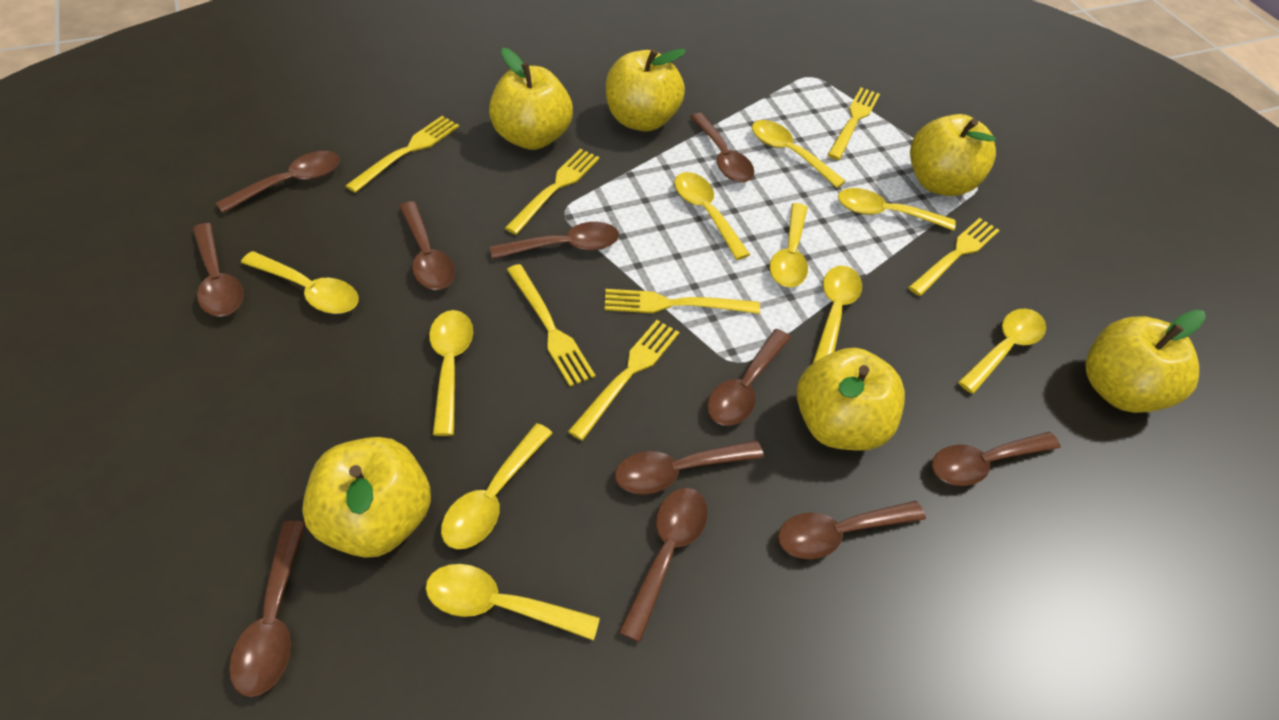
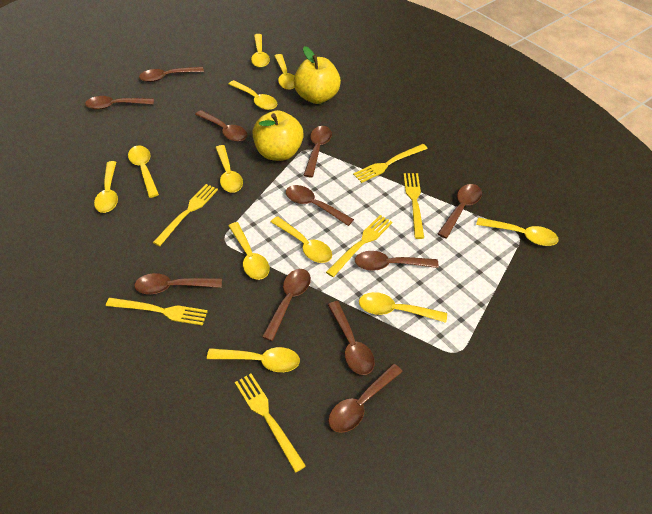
yellow apple: 6 -> 2
yellow fork: 7 -> 6
yellow spoon: 10 -> 11

